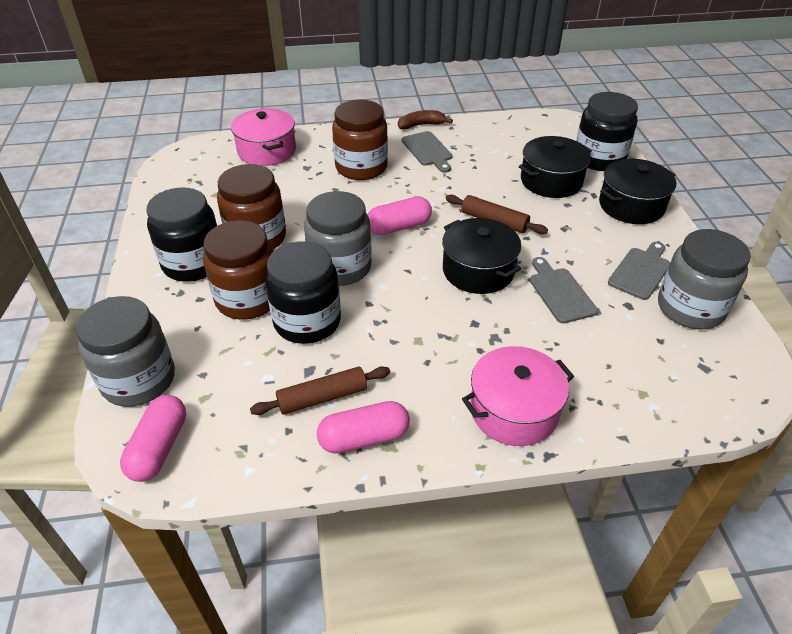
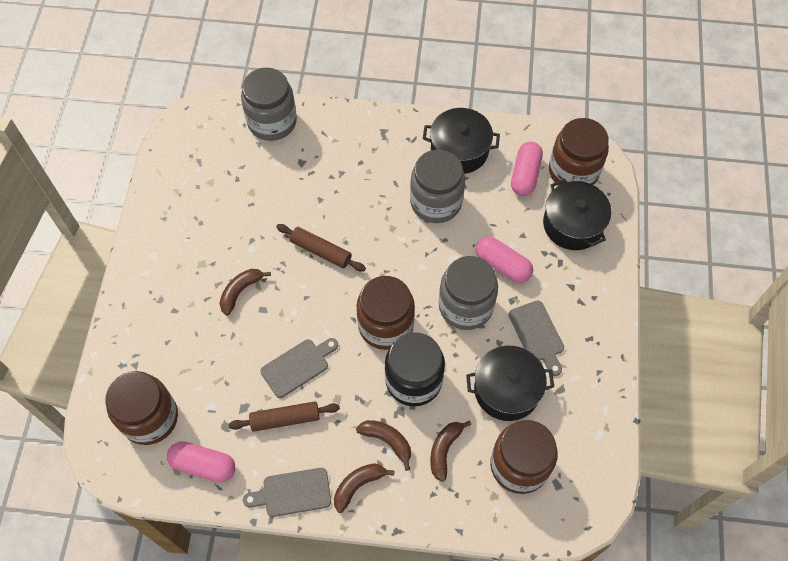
black jar: 3 -> 1
brown banana: 1 -> 4
brown jar: 3 -> 4
pink pot: 2 -> 0

